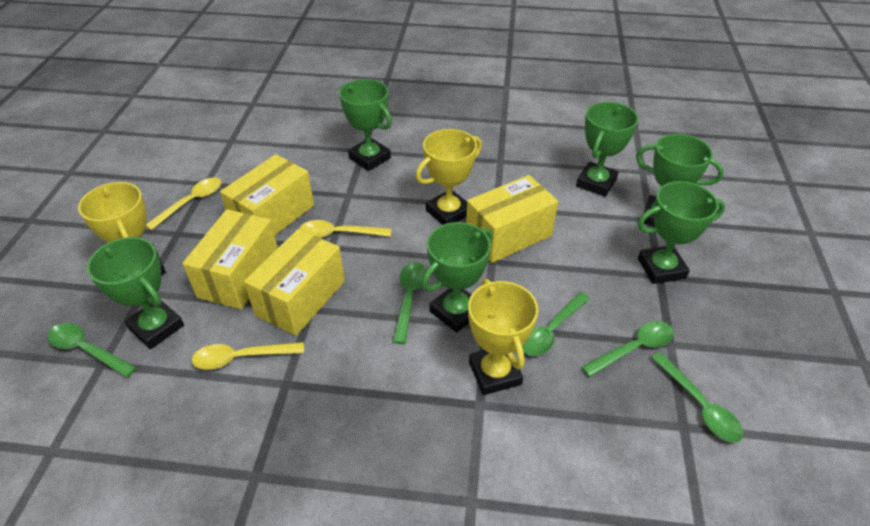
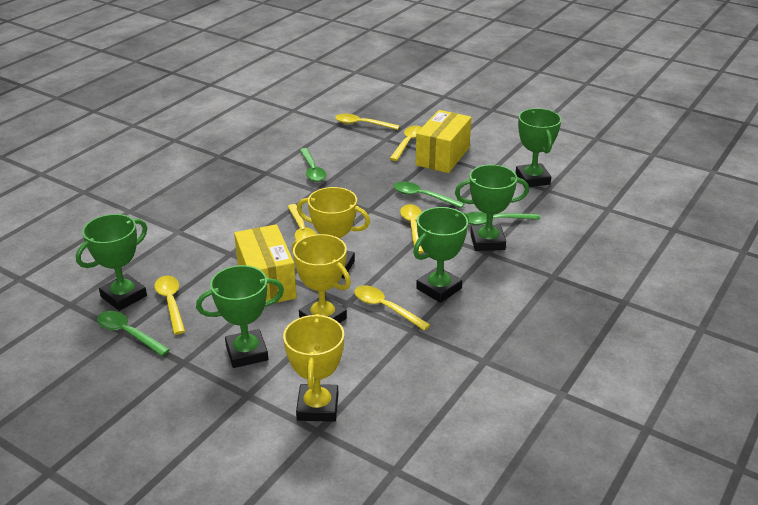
green spoon: 5 -> 4
green trophy: 6 -> 5
yellow box: 4 -> 2
yellow spoon: 3 -> 6

